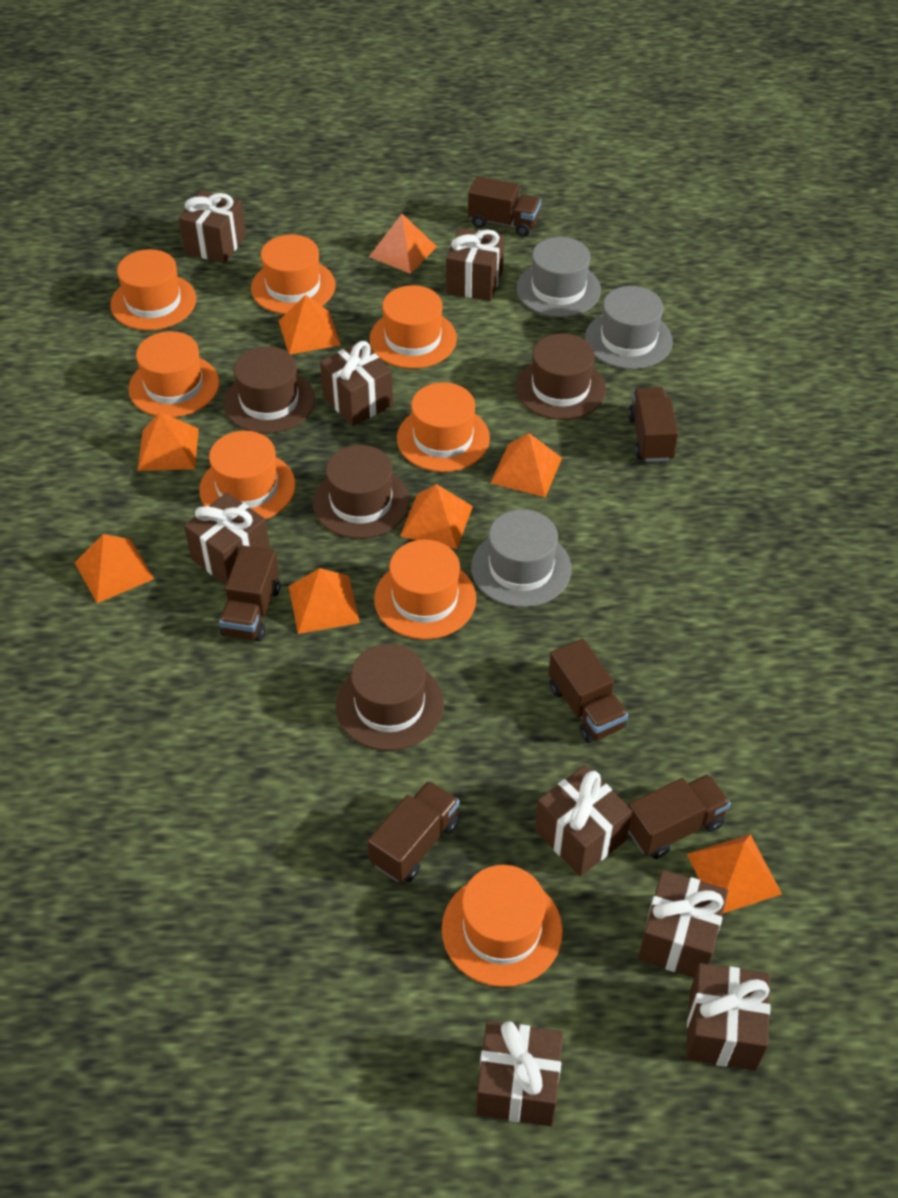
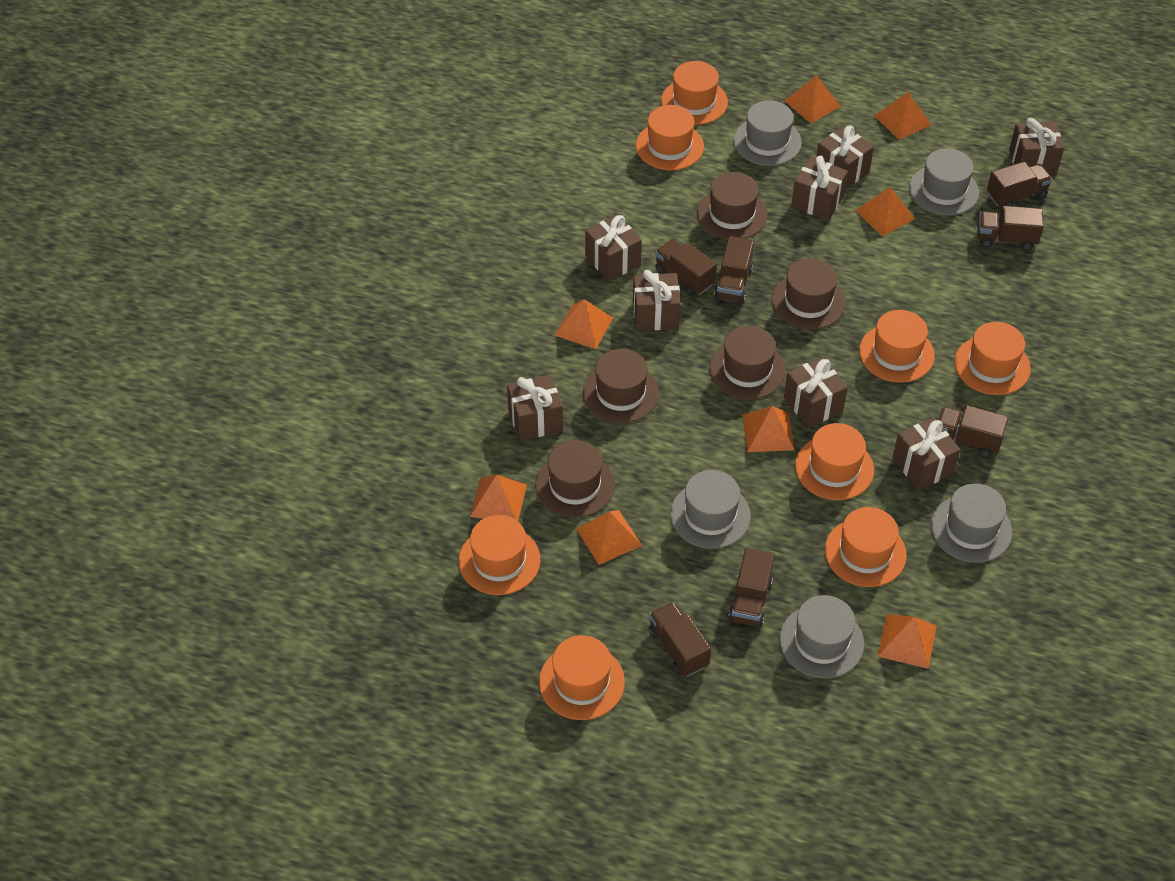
brown hat: 4 -> 5
brown truck: 6 -> 7
grey hat: 3 -> 5

